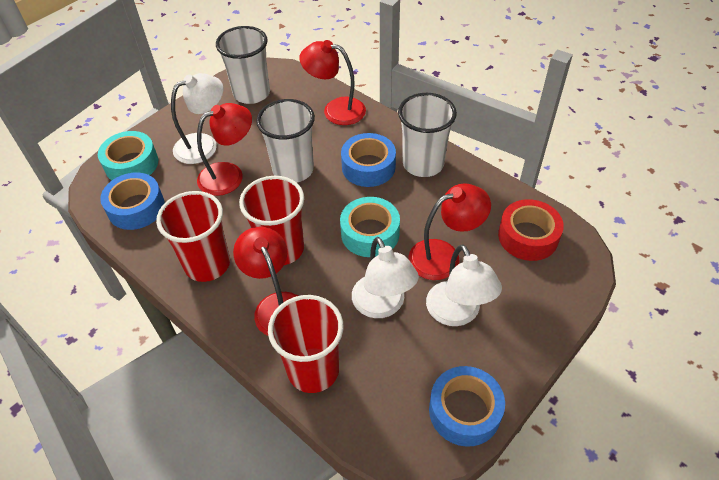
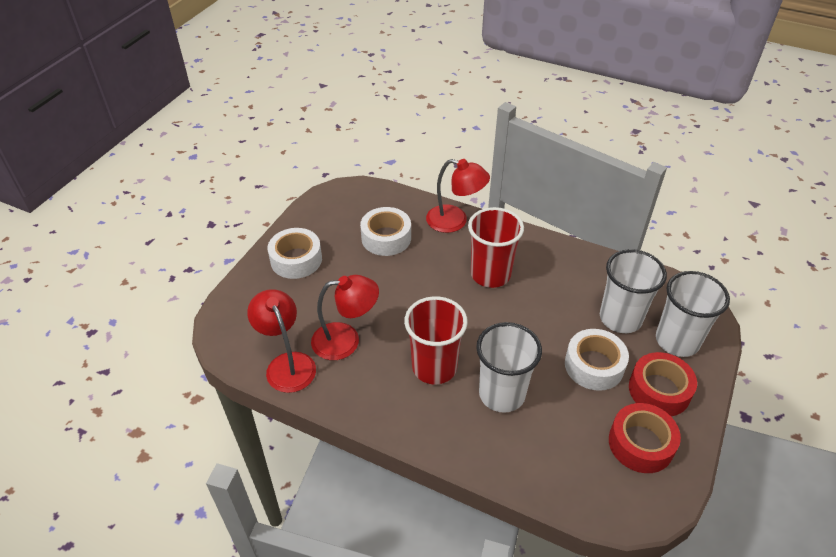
blue tape: 3 -> 0
red cup: 3 -> 2
red lamp: 4 -> 3
red tape: 1 -> 2
turquoise tape: 2 -> 0
white lamp: 3 -> 0
white tape: 0 -> 3

